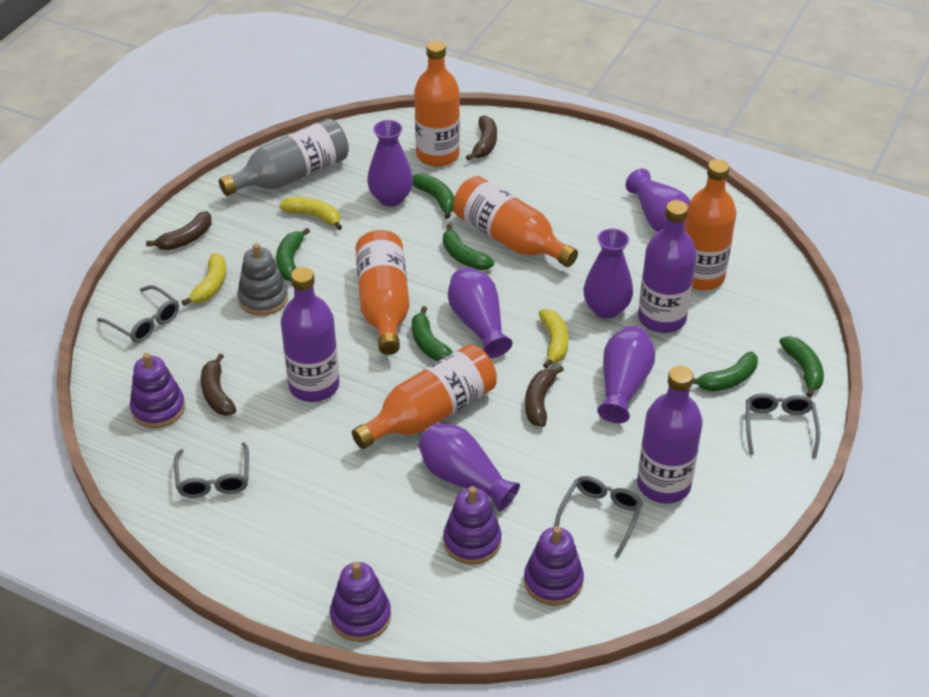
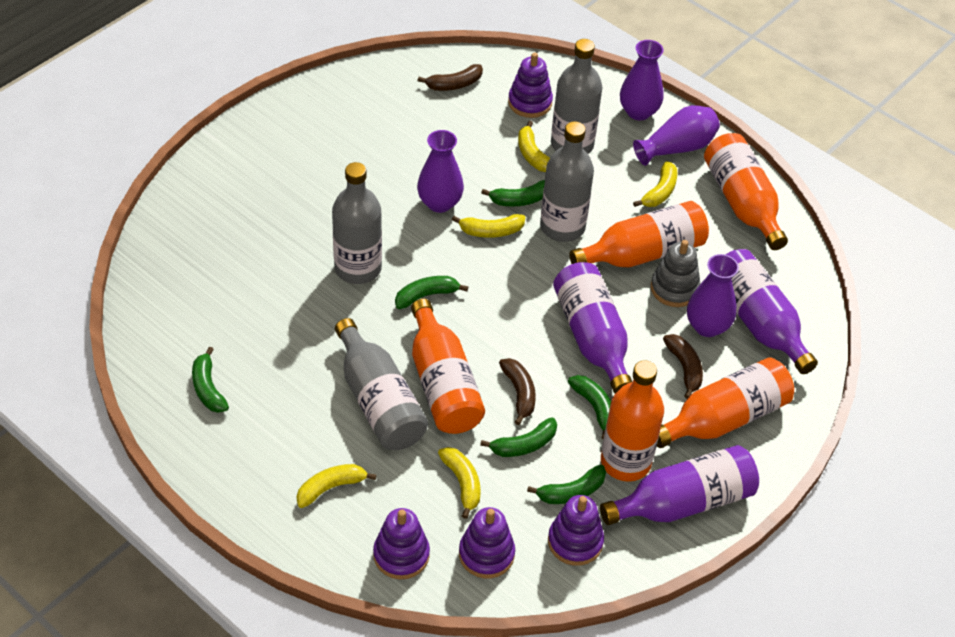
brown banana: 4 -> 3
grey bottle: 1 -> 4
grey glasses: 4 -> 0
purple vase: 6 -> 4
yellow banana: 3 -> 5

